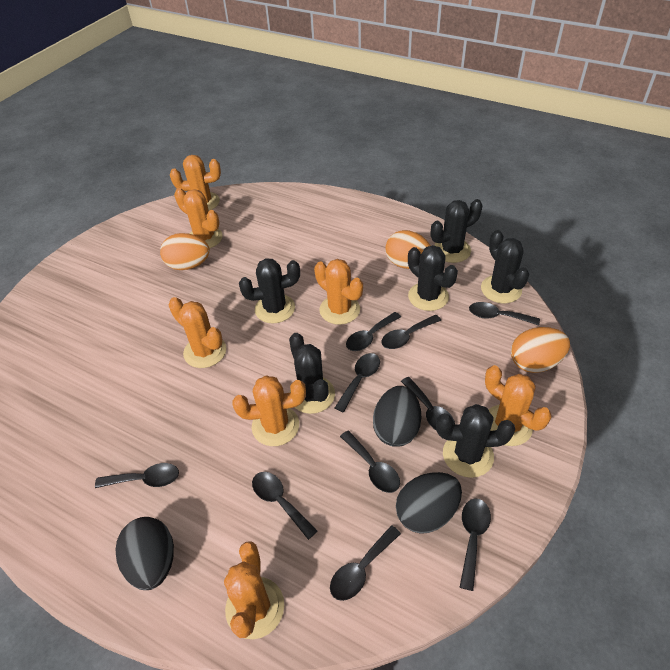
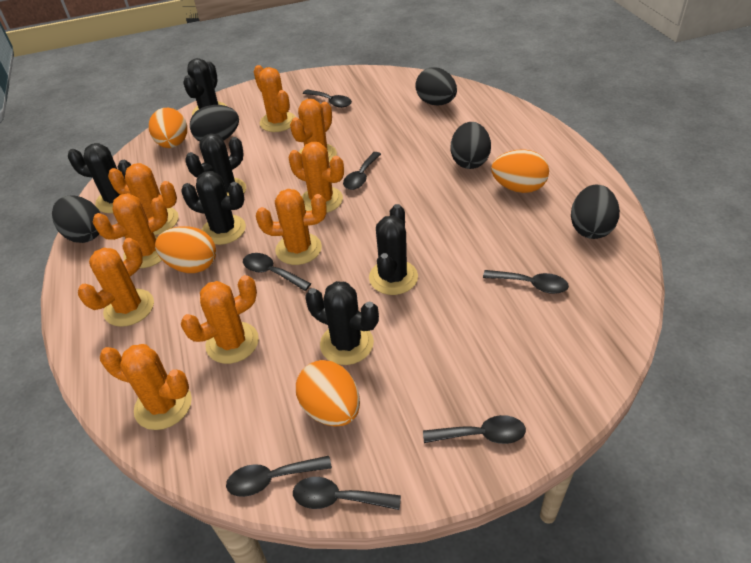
black egg: 3 -> 5
black spoon: 10 -> 7
orange cactus: 7 -> 9
orange egg: 3 -> 4

